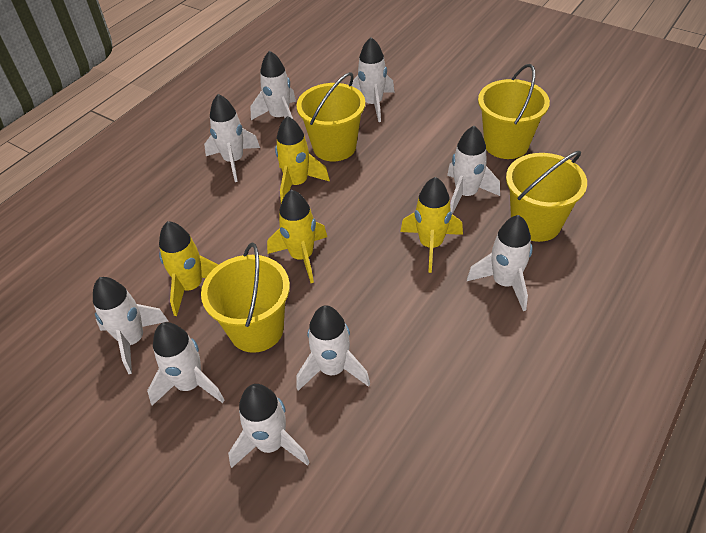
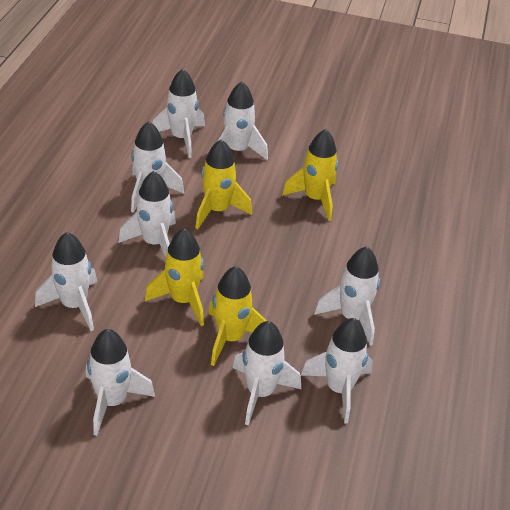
yellow bucket: 4 -> 0

